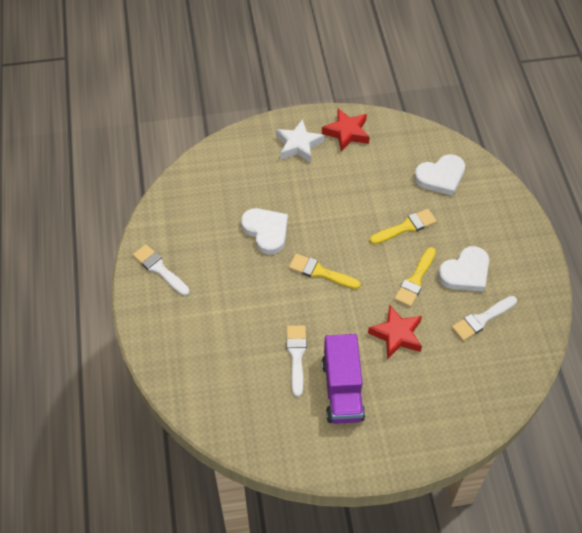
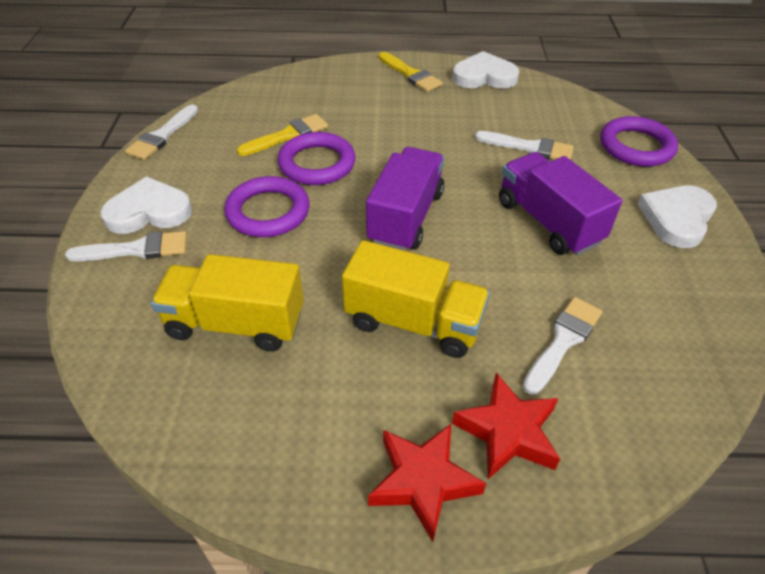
purple ring: 0 -> 3
purple truck: 1 -> 2
white brush: 3 -> 4
white star: 1 -> 0
yellow brush: 3 -> 2
yellow truck: 0 -> 2

